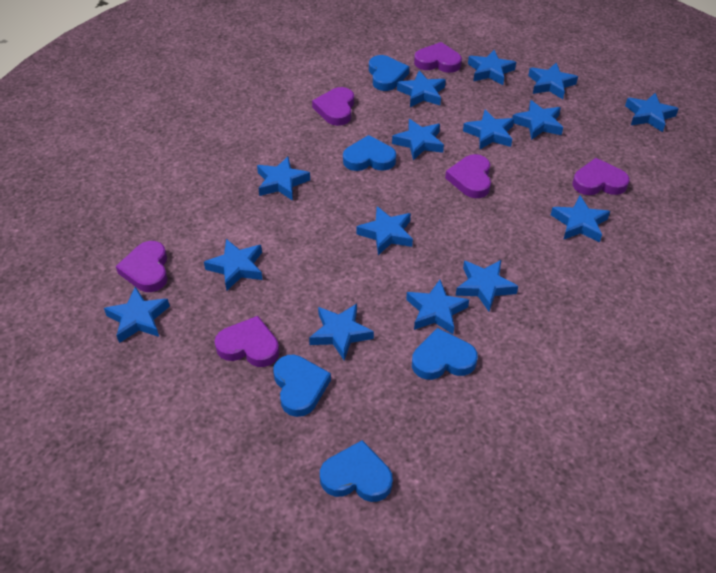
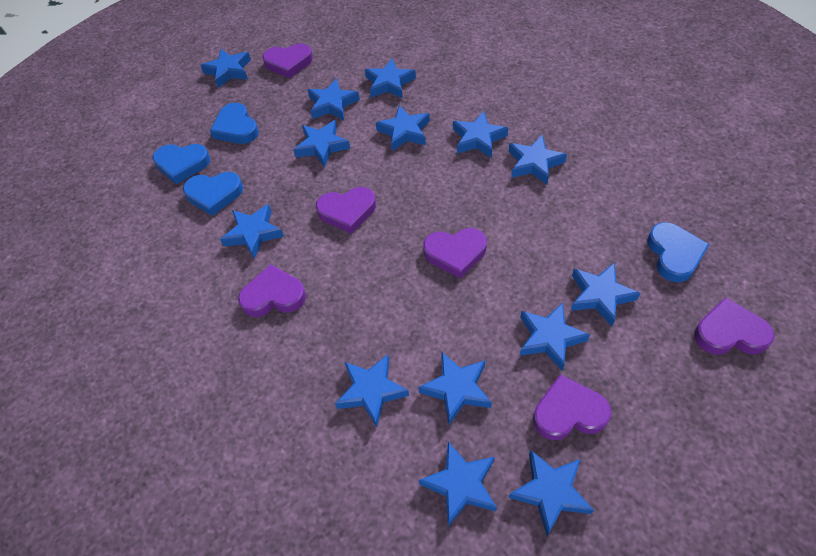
blue heart: 5 -> 4
blue star: 15 -> 14

